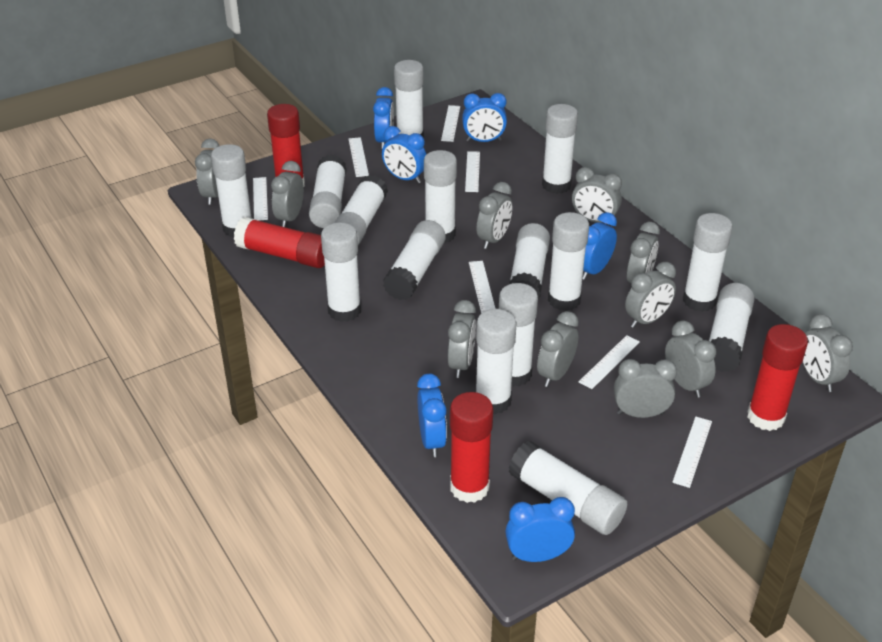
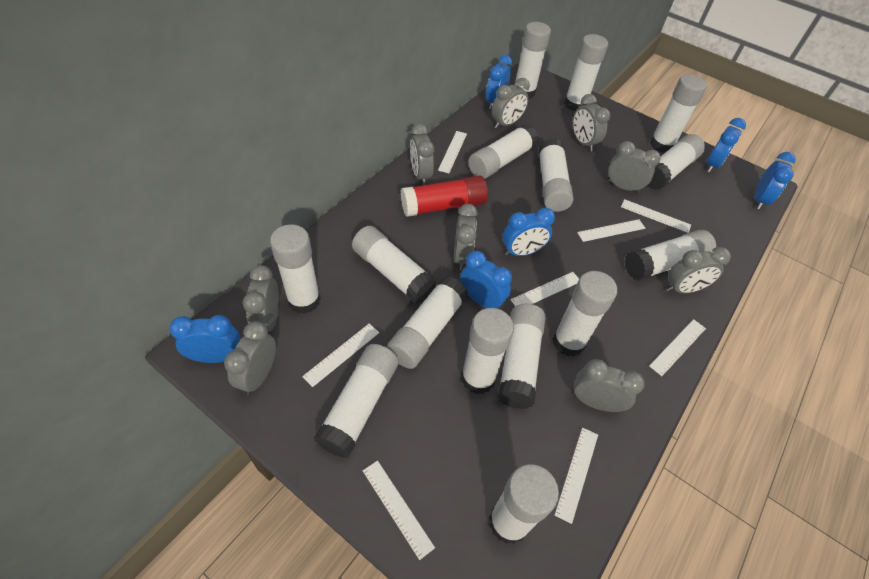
grey clock: 11 -> 9
red glue stick: 4 -> 1
white ruler: 7 -> 8

